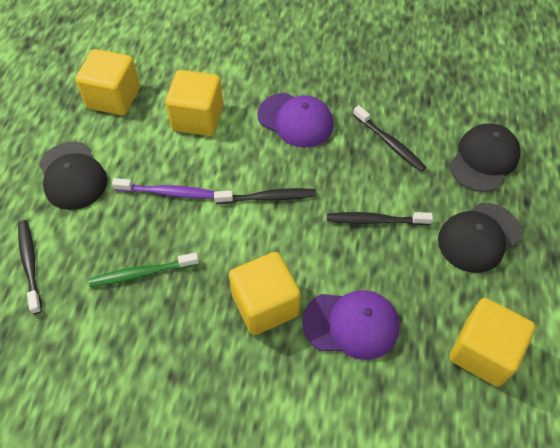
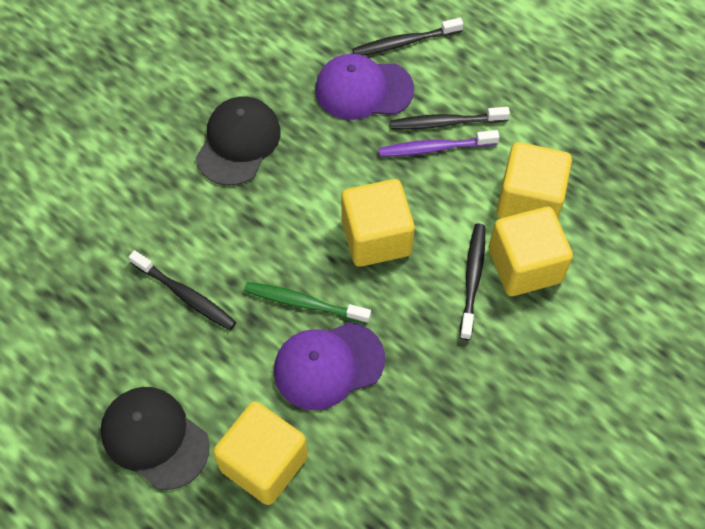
black cap: 3 -> 2

